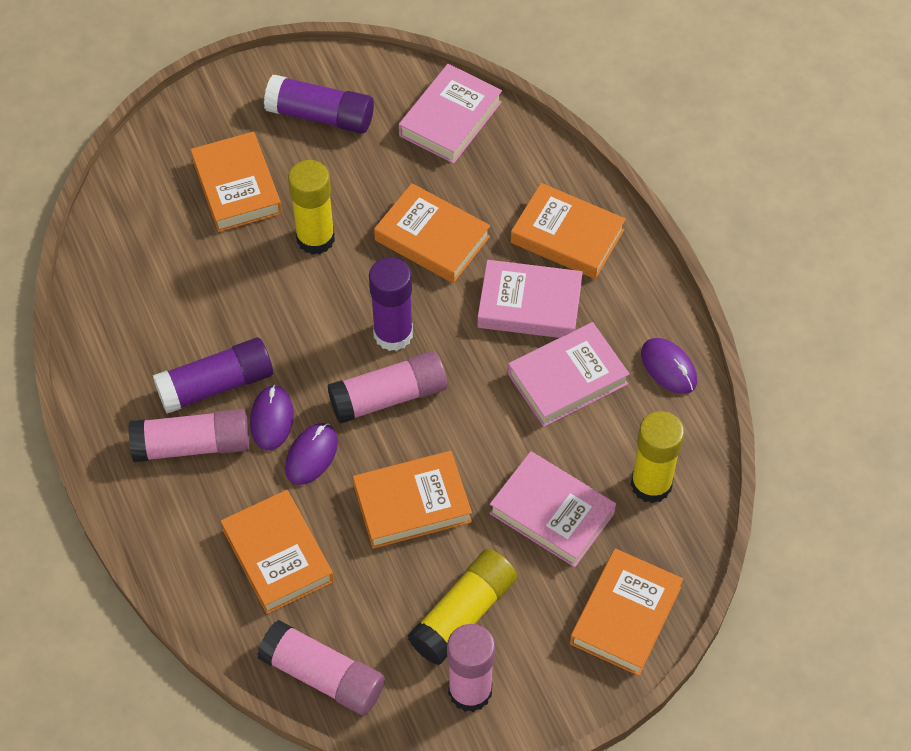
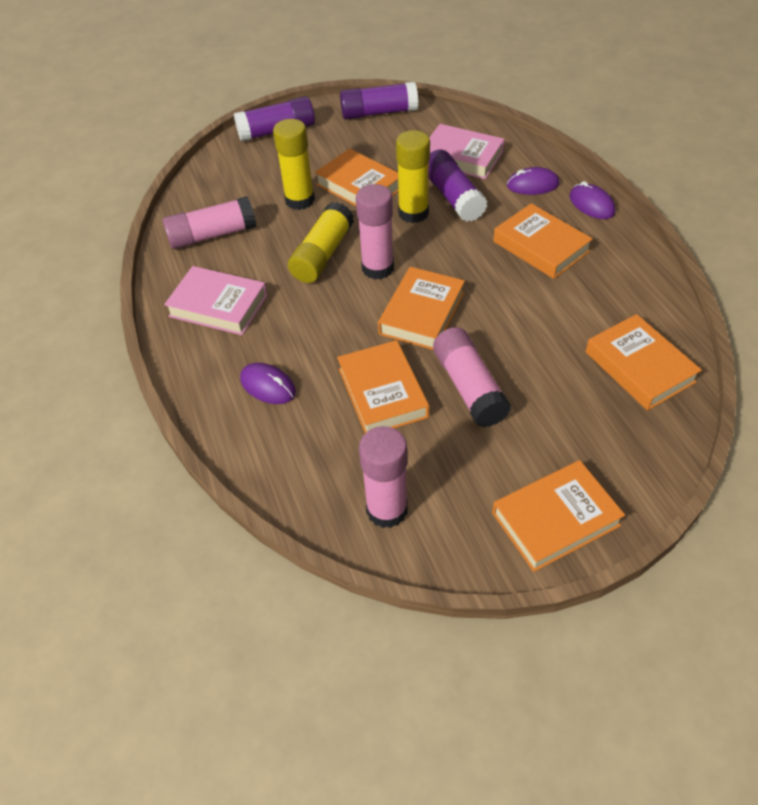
pink book: 4 -> 2

